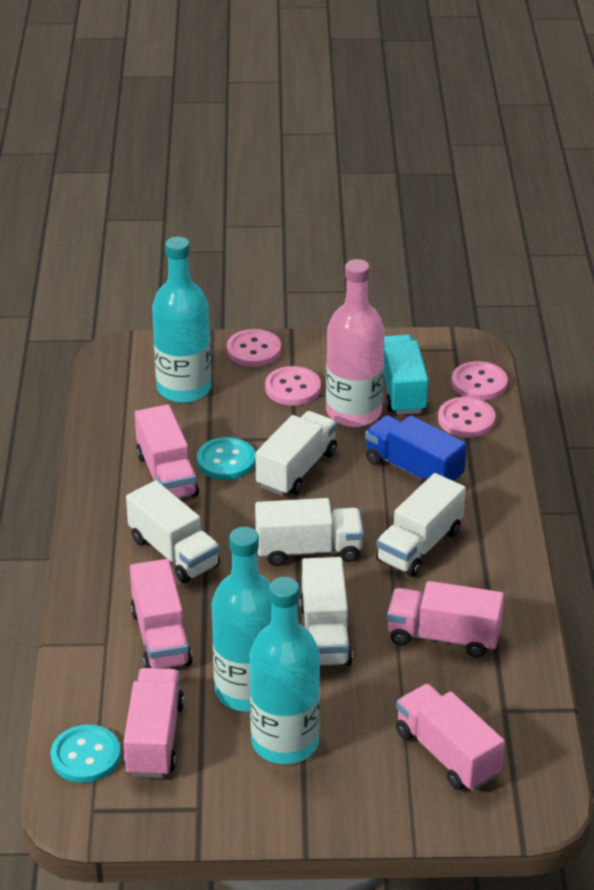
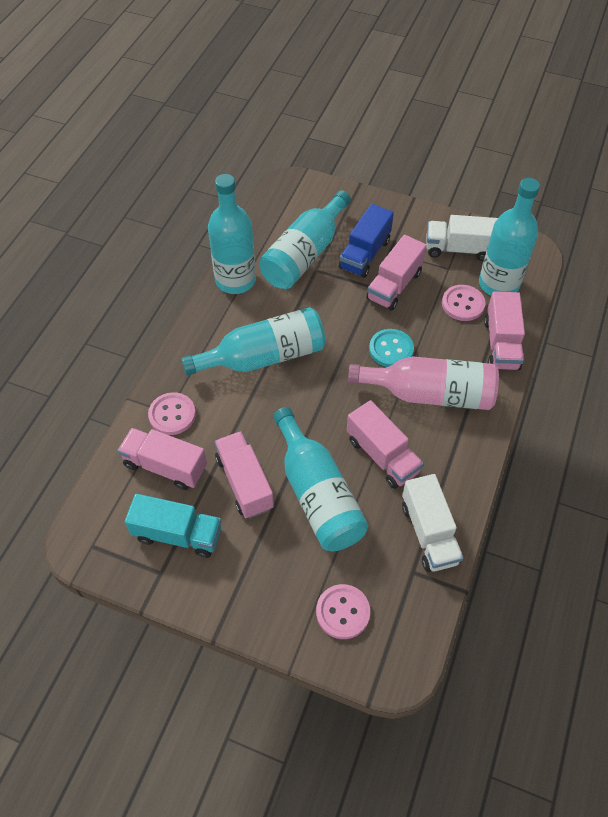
pink button: 4 -> 3
turquoise bottle: 3 -> 5
turquoise button: 2 -> 1
white truck: 5 -> 2

